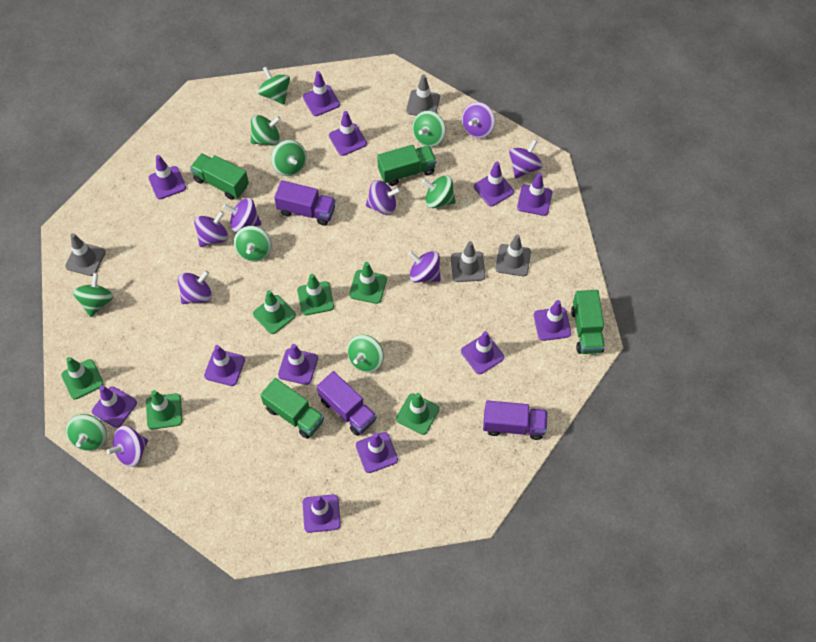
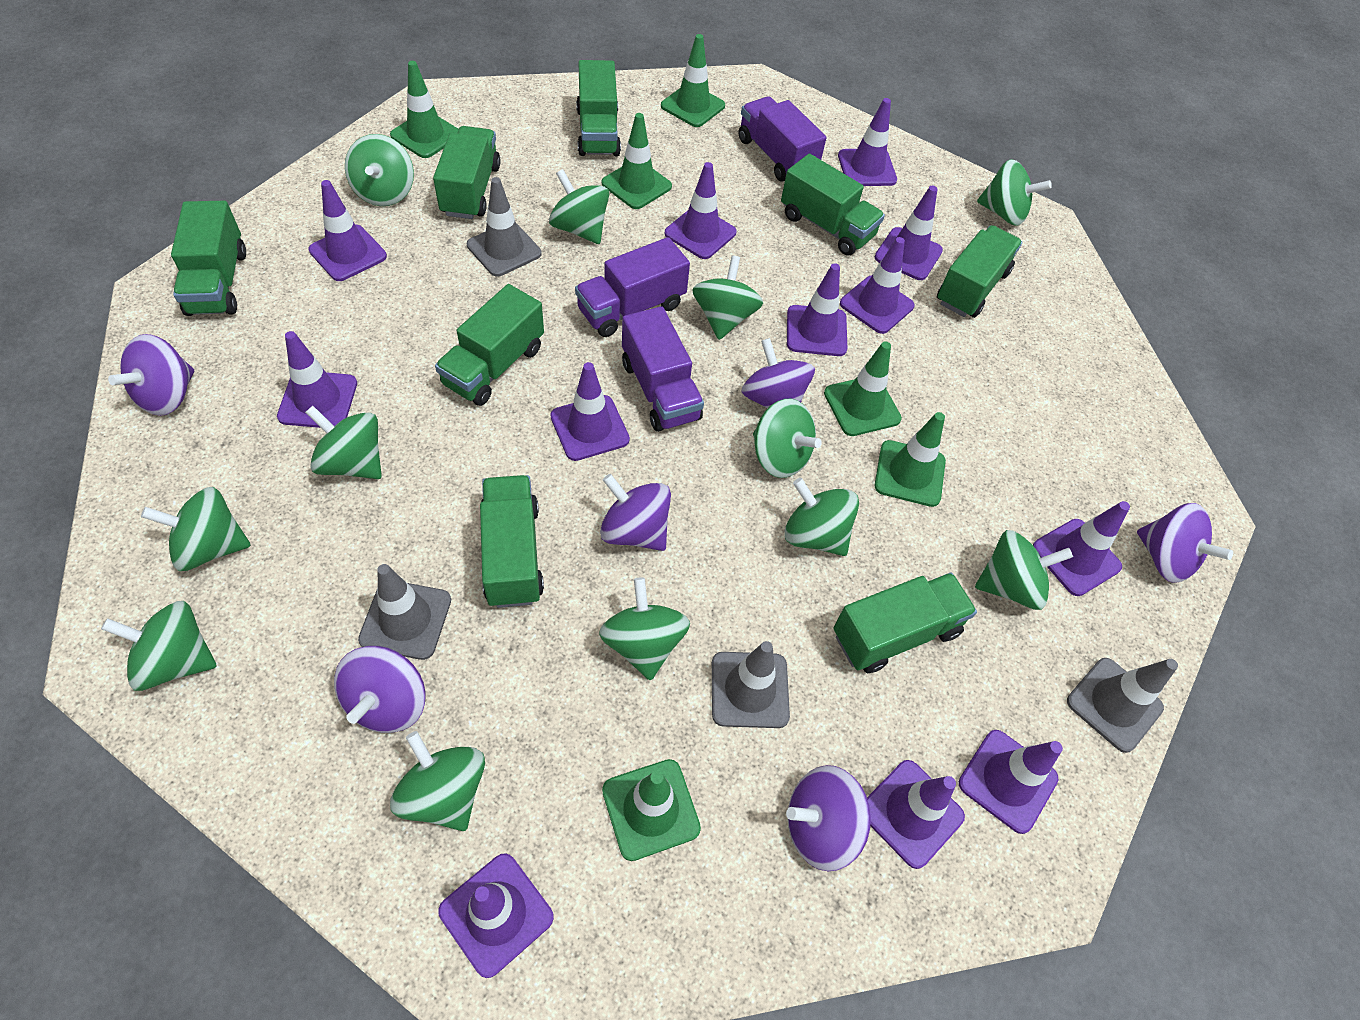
green spinning top: 9 -> 12
green truck: 4 -> 8
purple spinning top: 8 -> 6

